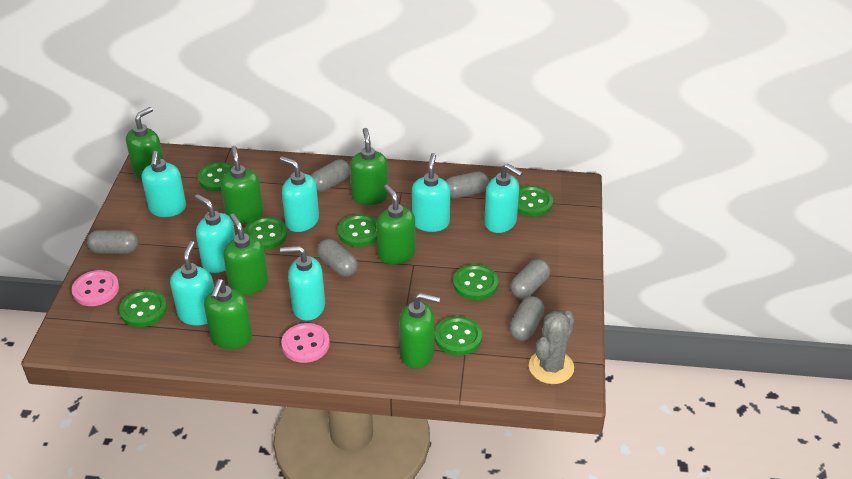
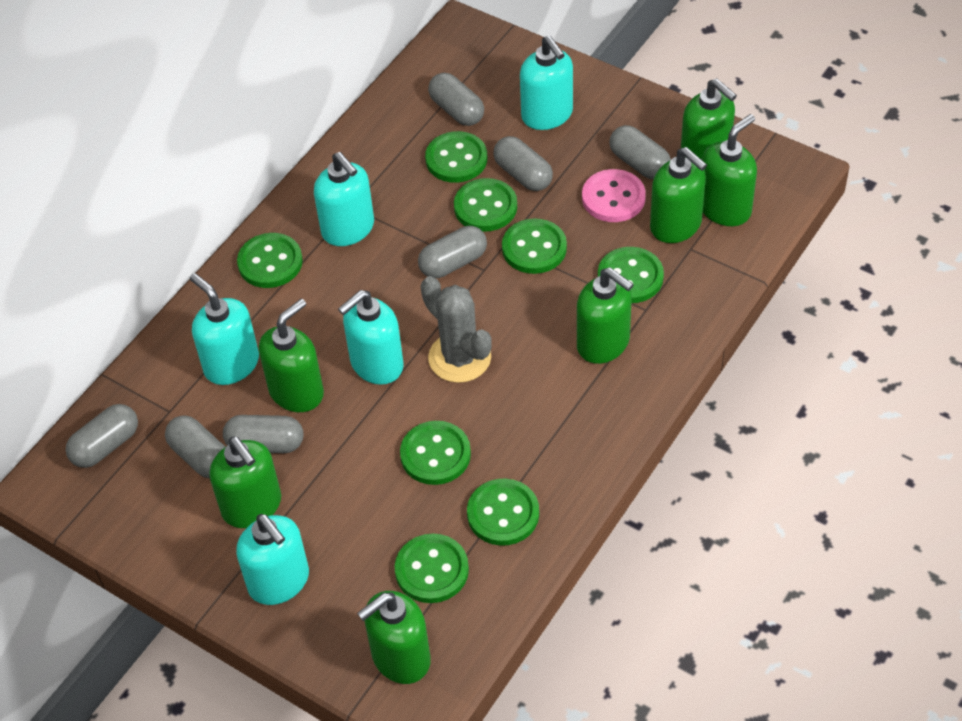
green button: 7 -> 8
grey capsule: 6 -> 7
pink button: 2 -> 1
turquoise soap dispenser: 7 -> 5

